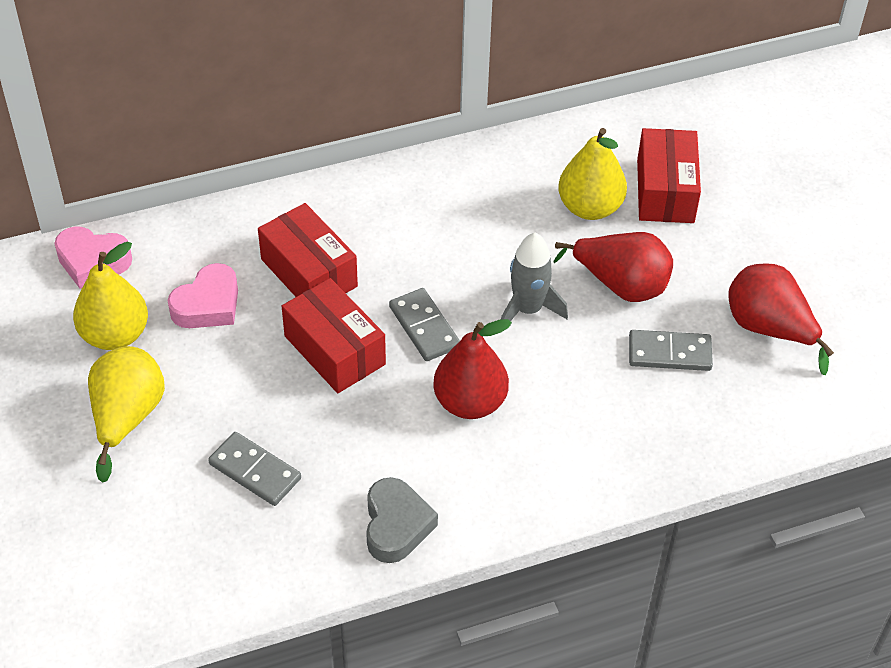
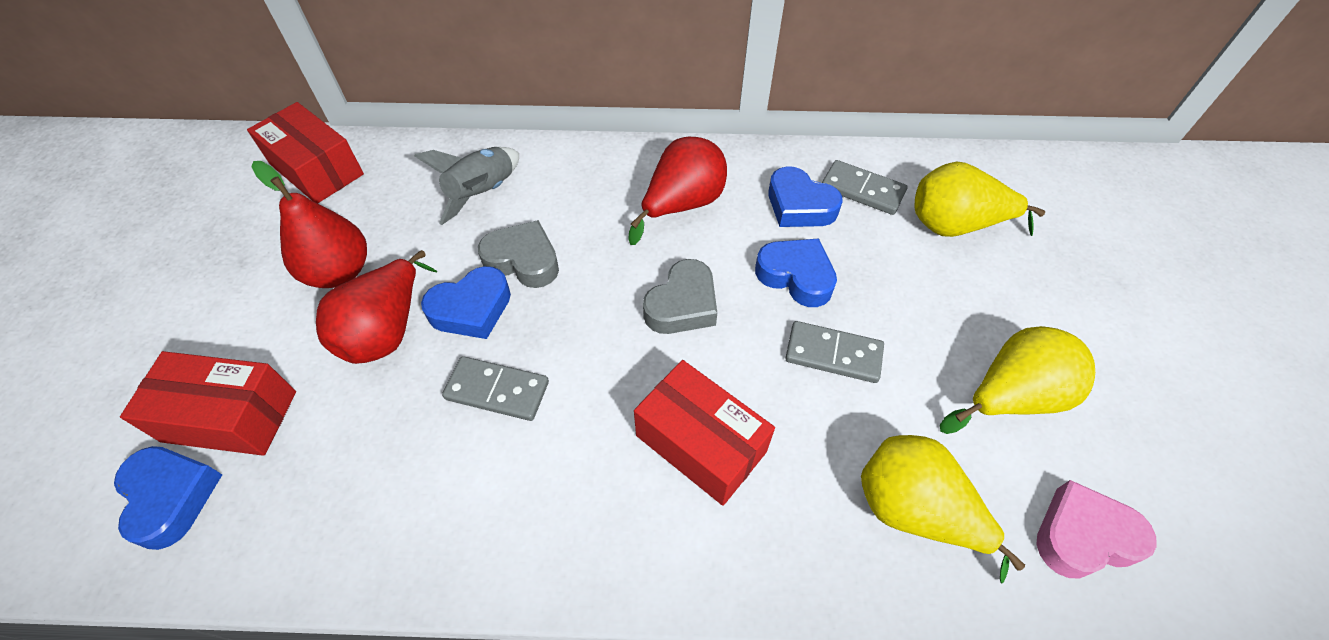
blue heart: 0 -> 4
grey heart: 1 -> 2
pink heart: 2 -> 1

